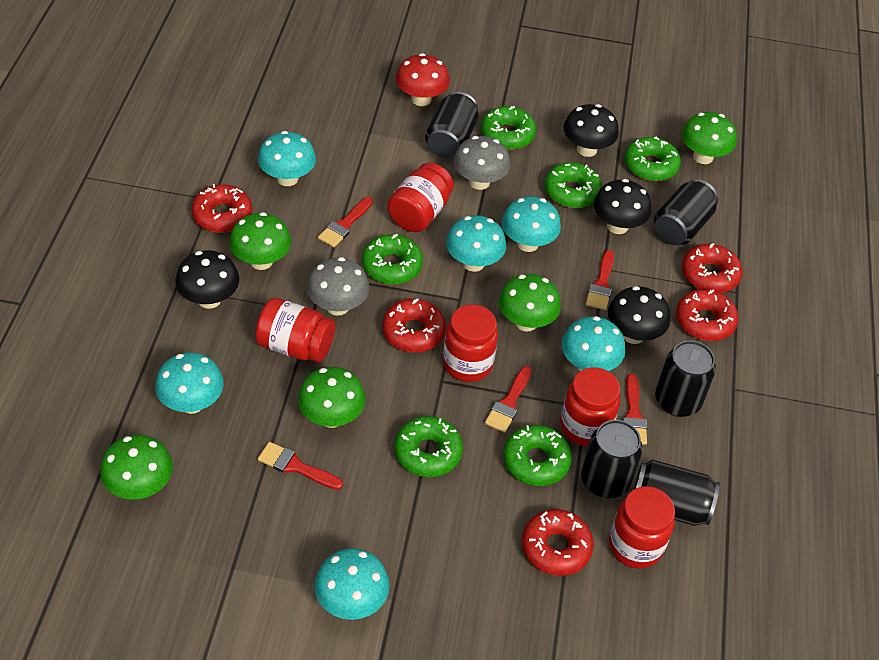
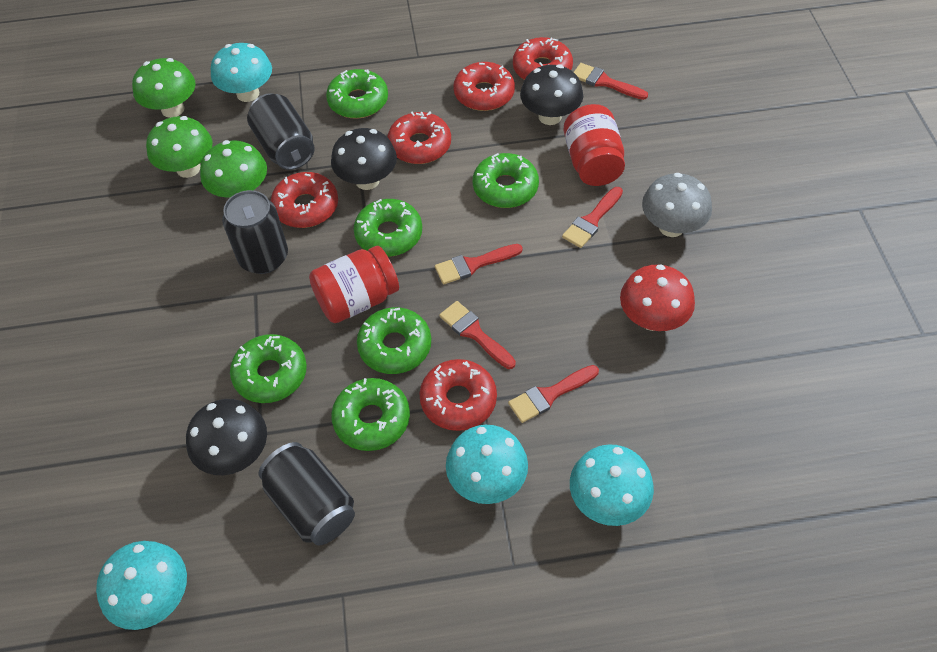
black can: 5 -> 3
black mushroom: 4 -> 3
green mushroom: 5 -> 3
grey mushroom: 2 -> 1
red jar: 5 -> 2
turquoise mushroom: 6 -> 4

